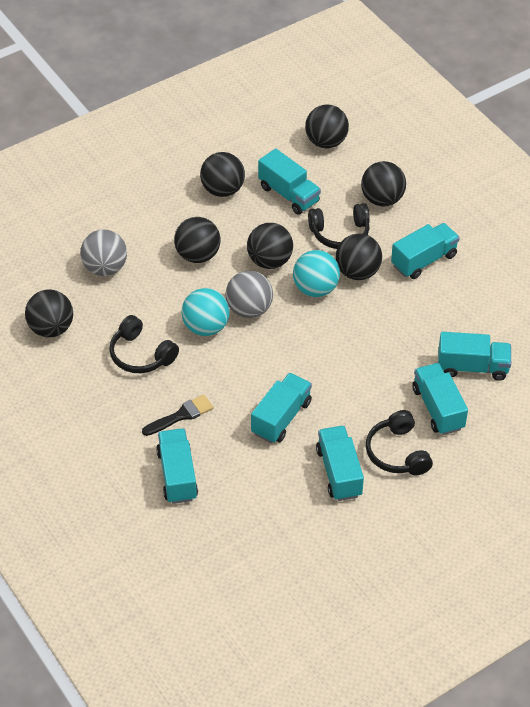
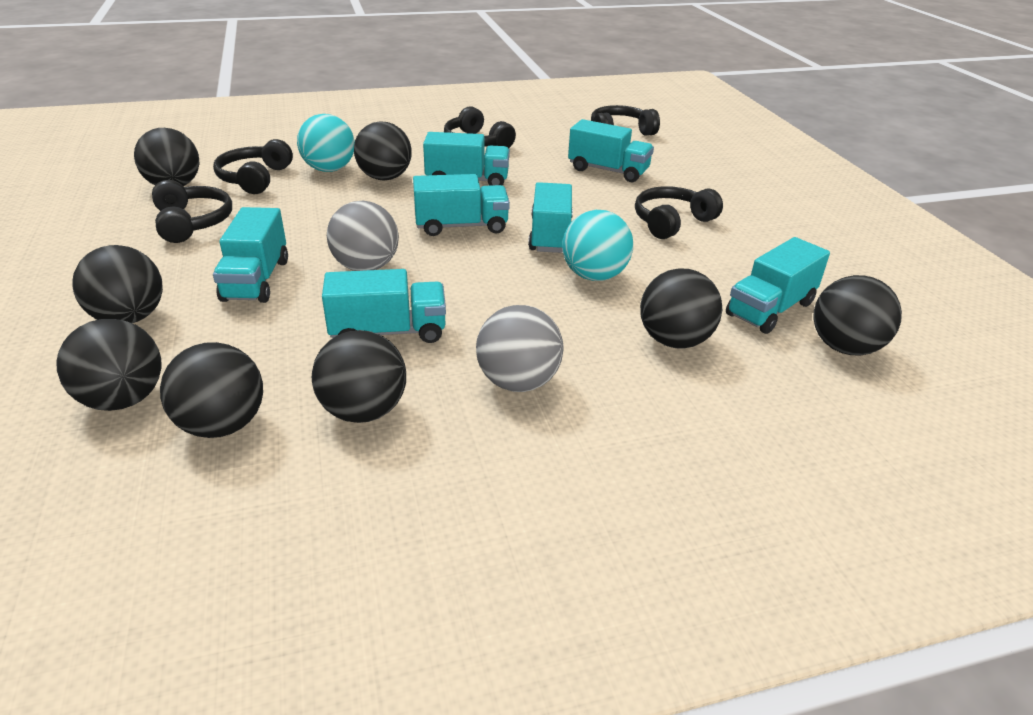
black ball: 7 -> 8
black brush: 1 -> 0
black headphones: 3 -> 5

